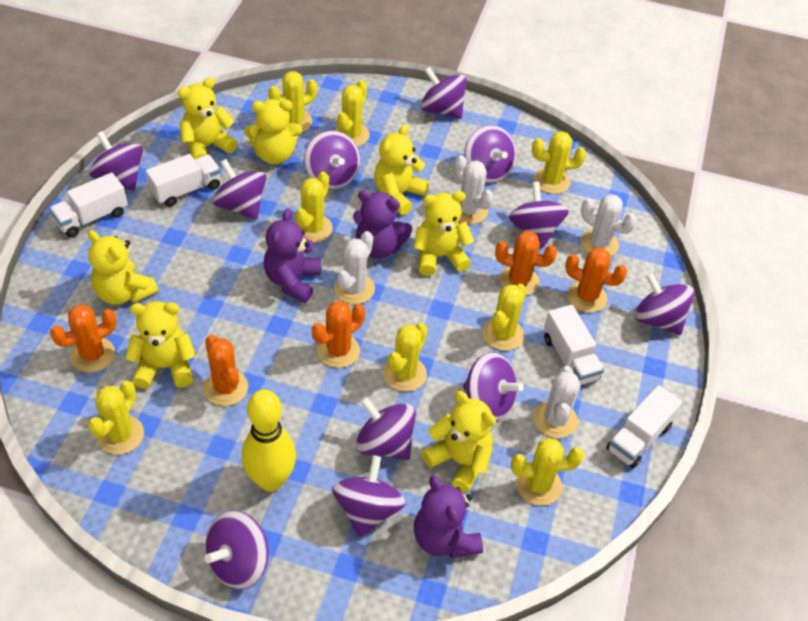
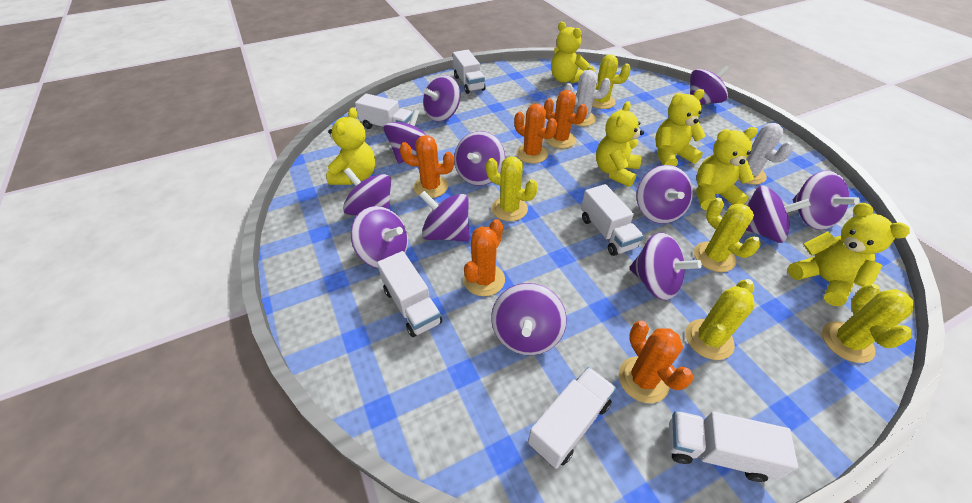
purple spinning top: 11 -> 12
purple teddy bear: 3 -> 0
white cactus: 4 -> 2
white truck: 4 -> 6
yellow bowling pin: 1 -> 0
yellow cactus: 8 -> 5
yellow teddy bear: 7 -> 6

